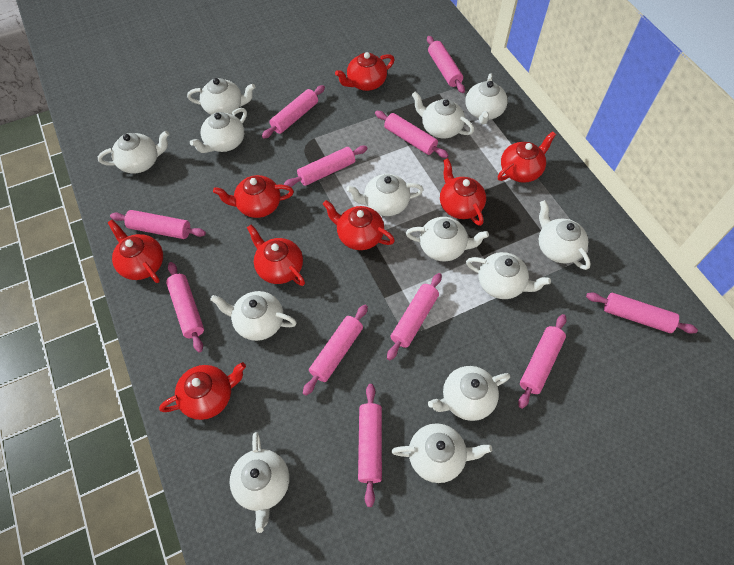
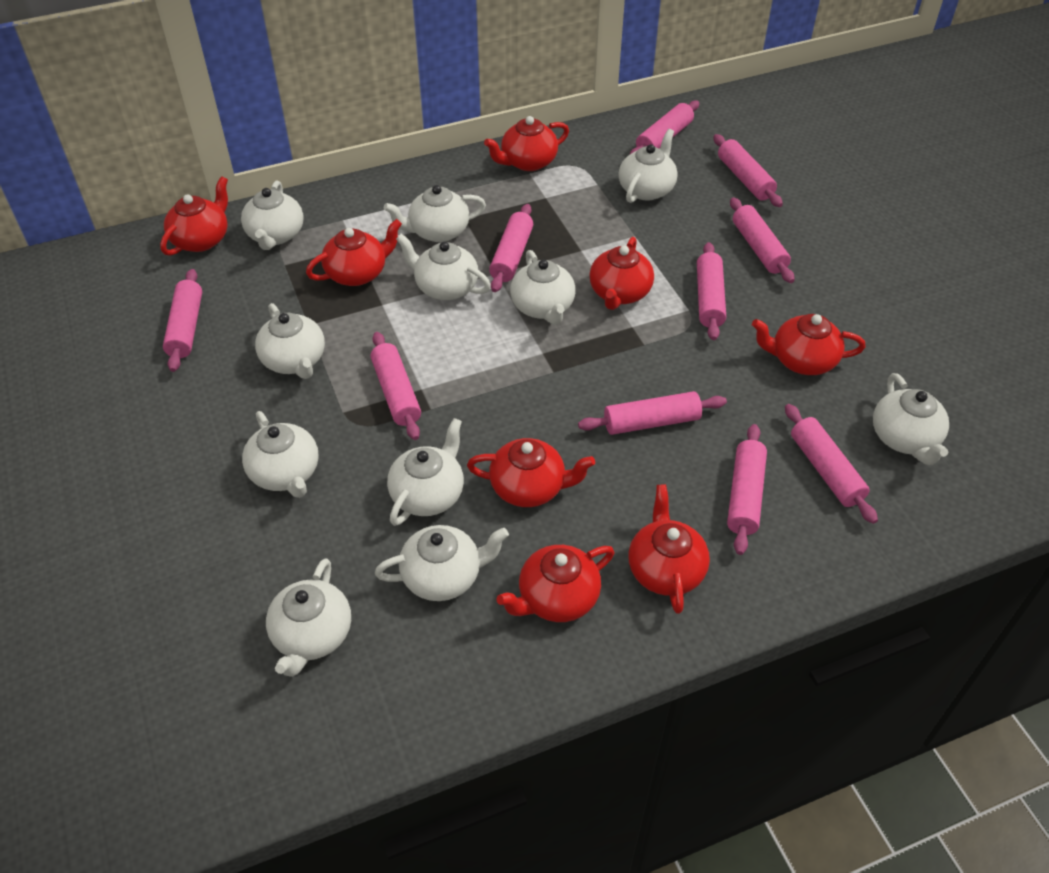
pink rolling pin: 11 -> 10
white teapot: 13 -> 11

